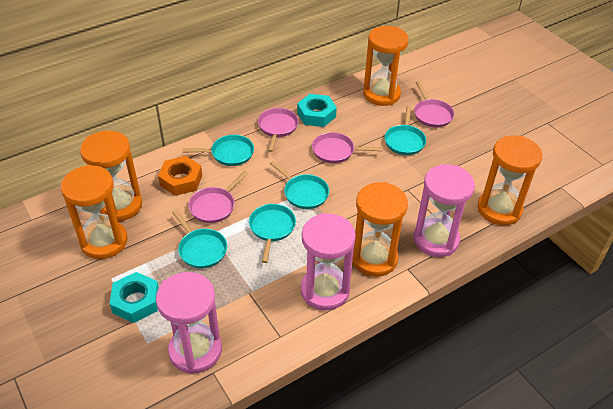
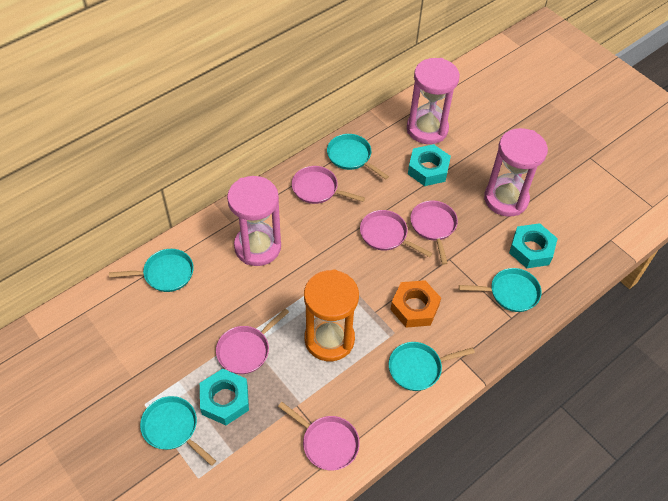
orange hourglass: 5 -> 1
pink pan: 4 -> 5
turquoise nut: 2 -> 3

